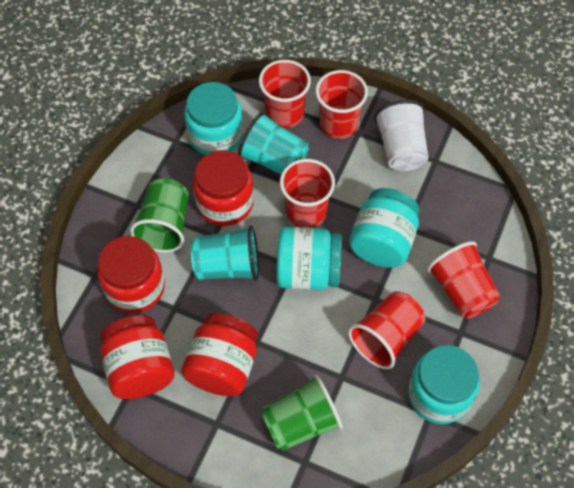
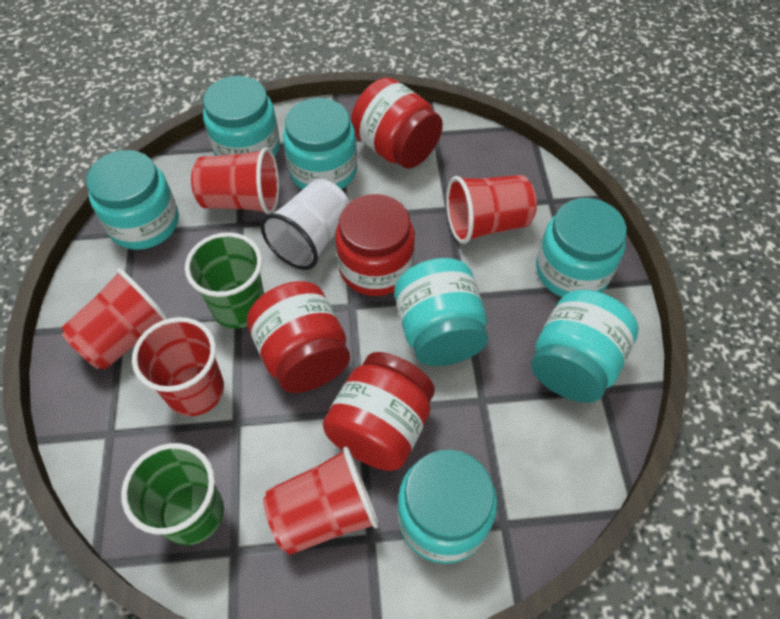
turquoise cup: 2 -> 0
turquoise jar: 4 -> 7

